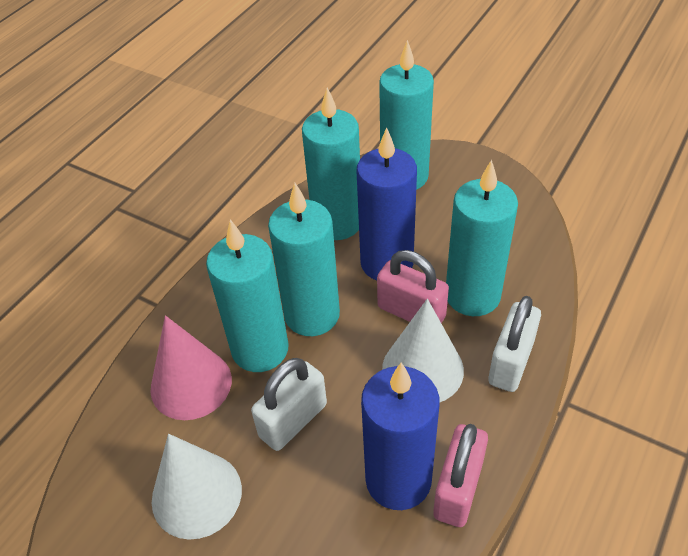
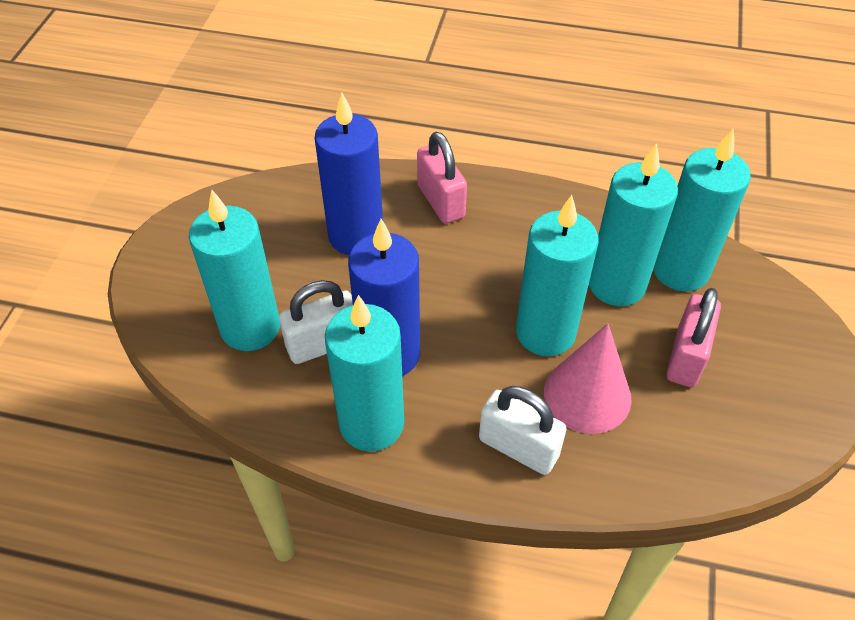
white cone: 2 -> 0

